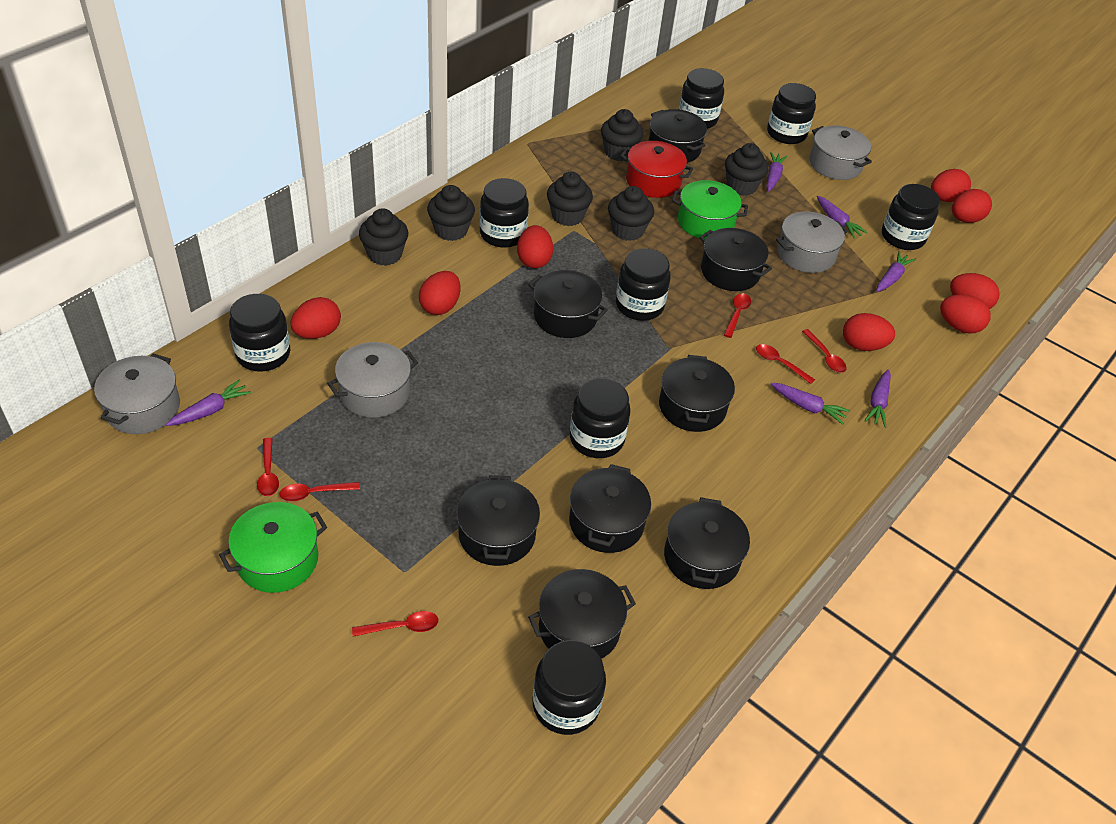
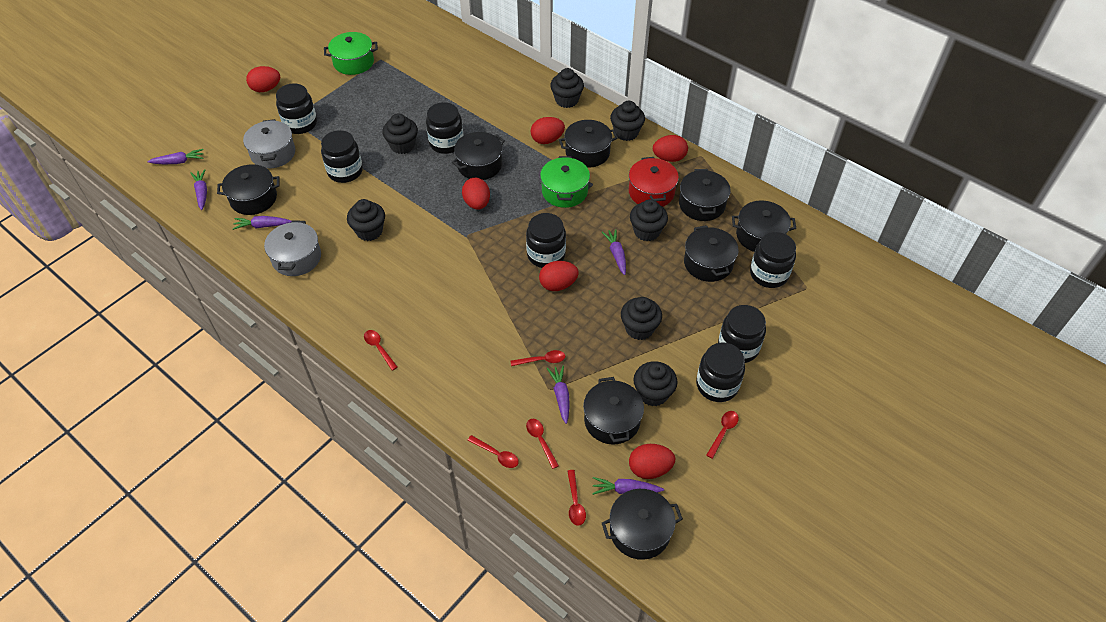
black cupcake: 6 -> 7
black jar: 8 -> 7
grey pot: 4 -> 2
red egg: 8 -> 6

